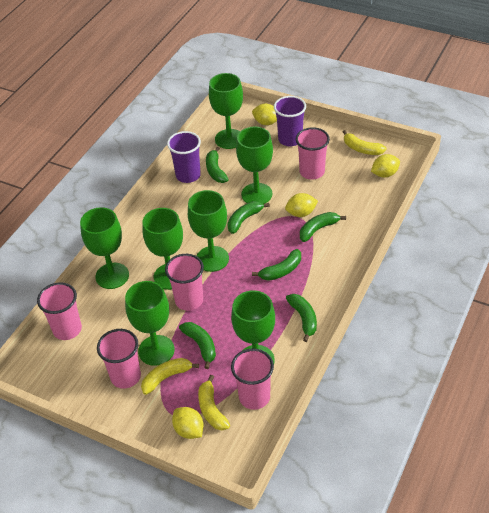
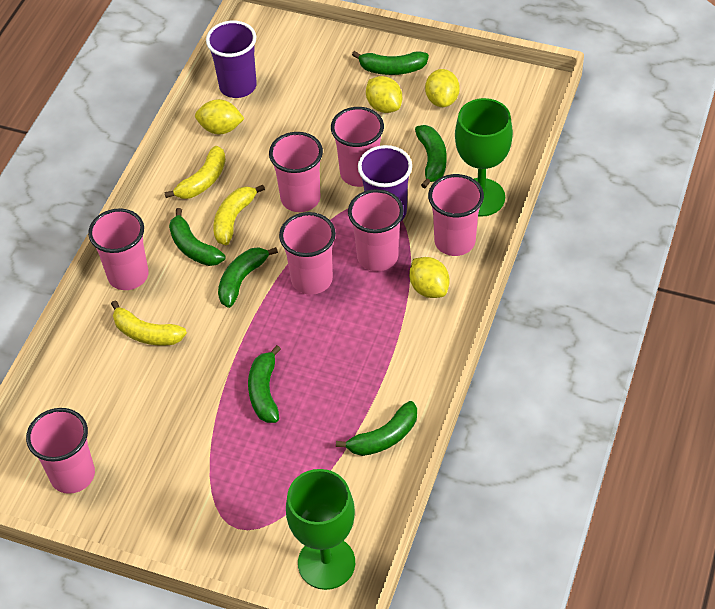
green goblet: 7 -> 2
pink cup: 5 -> 7

